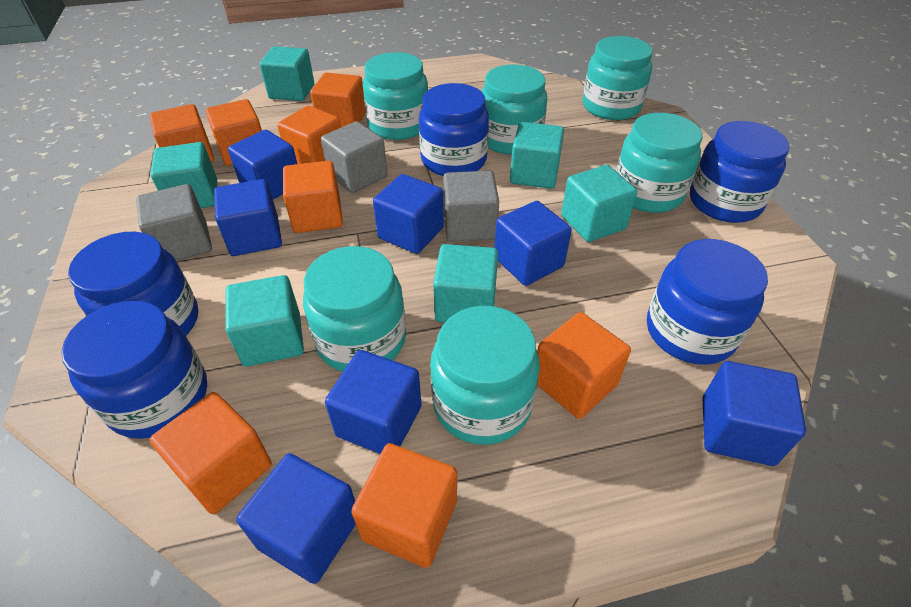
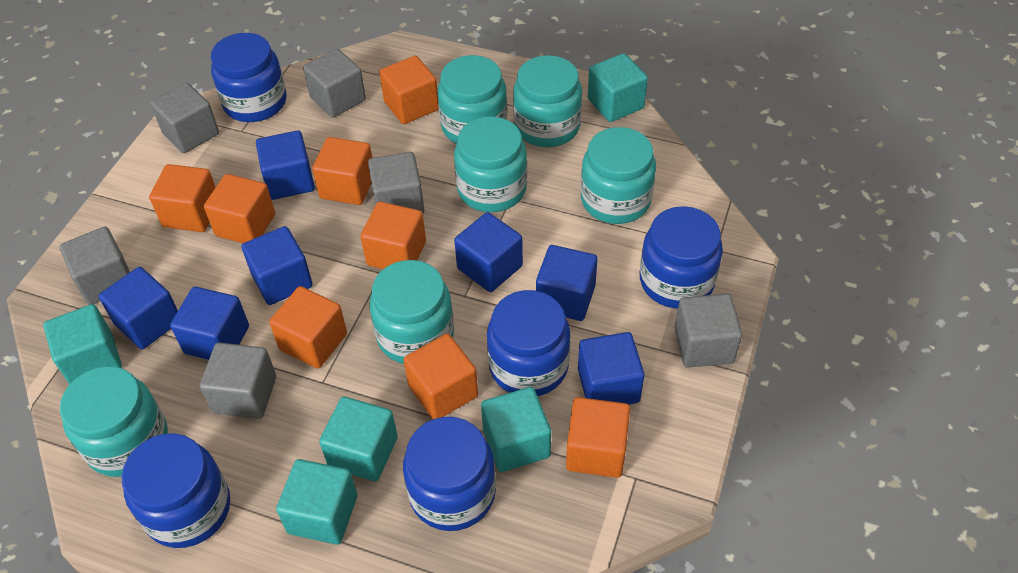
grey cube: 3 -> 6
turquoise cube: 6 -> 5

